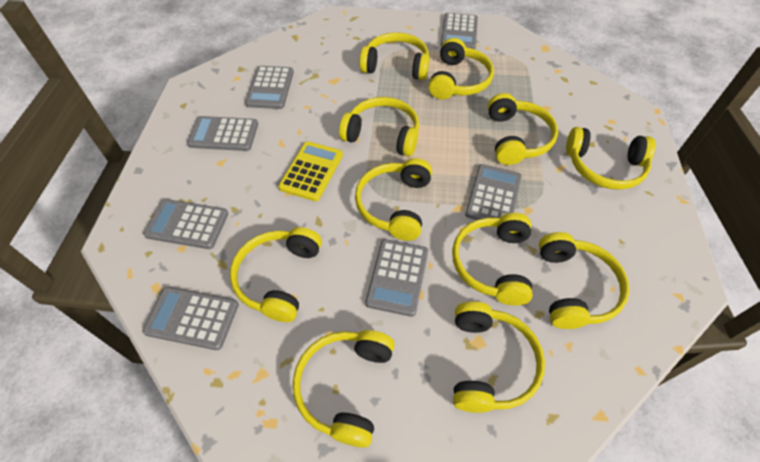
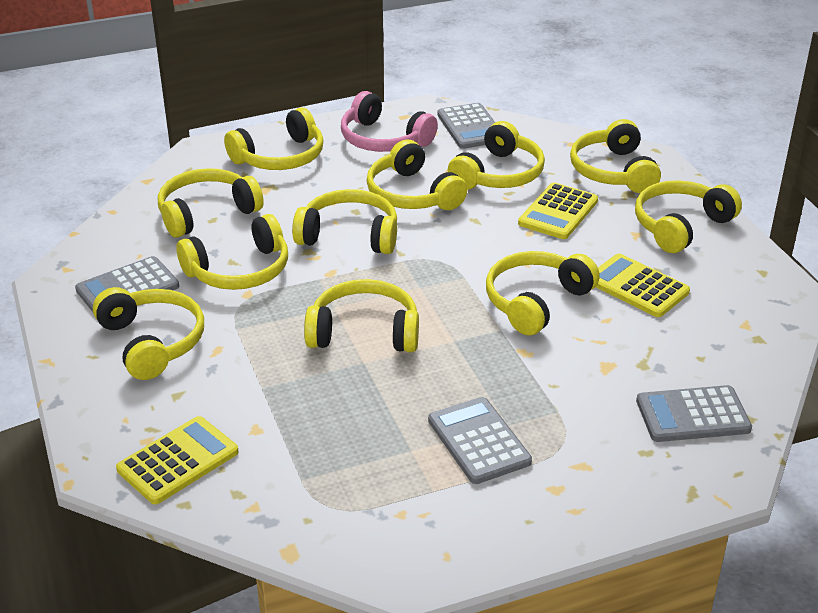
grey calculator: 7 -> 4
pink headphones: 0 -> 1
yellow calculator: 1 -> 3

